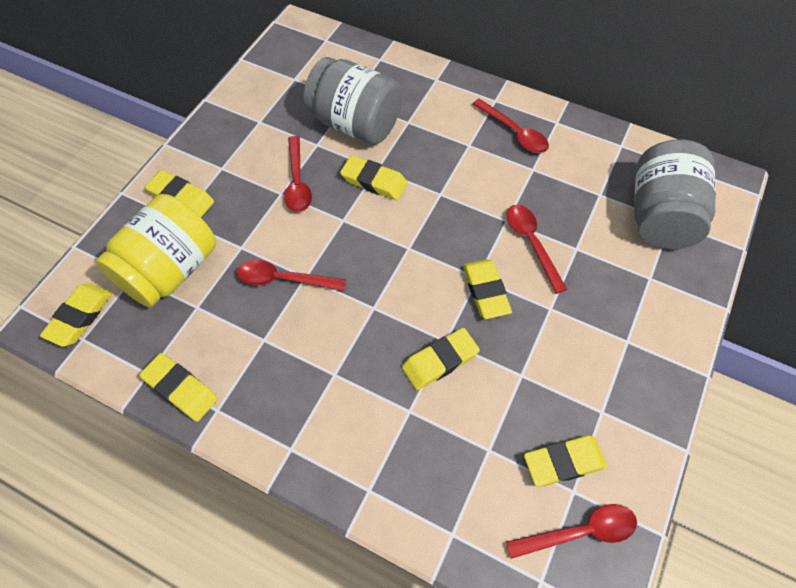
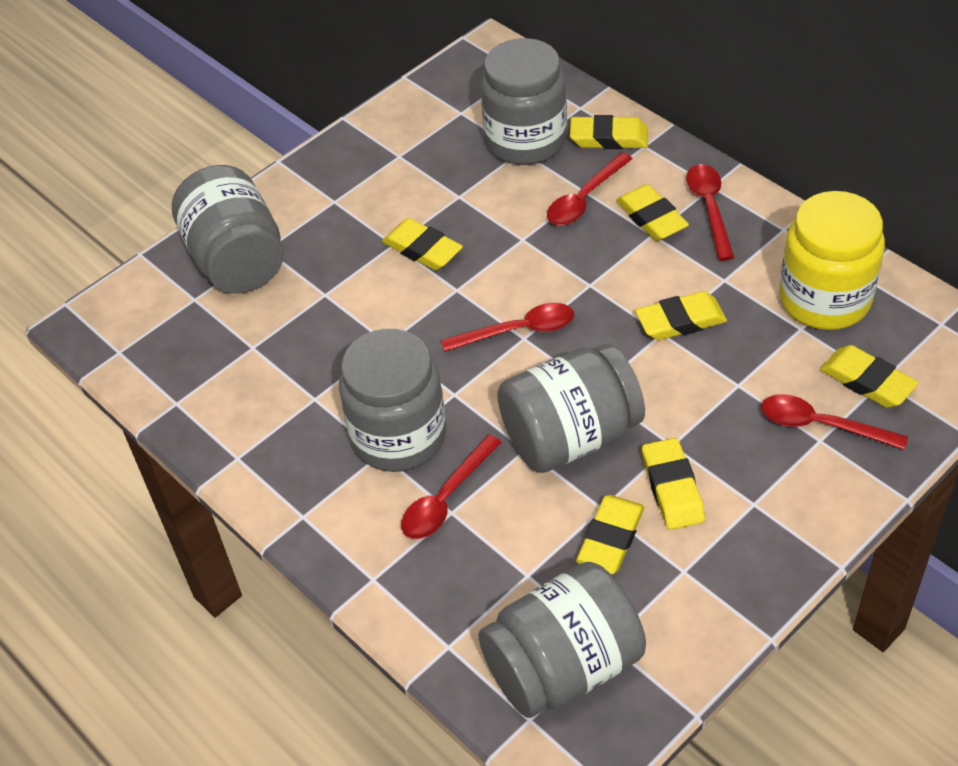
grey jar: 2 -> 5

